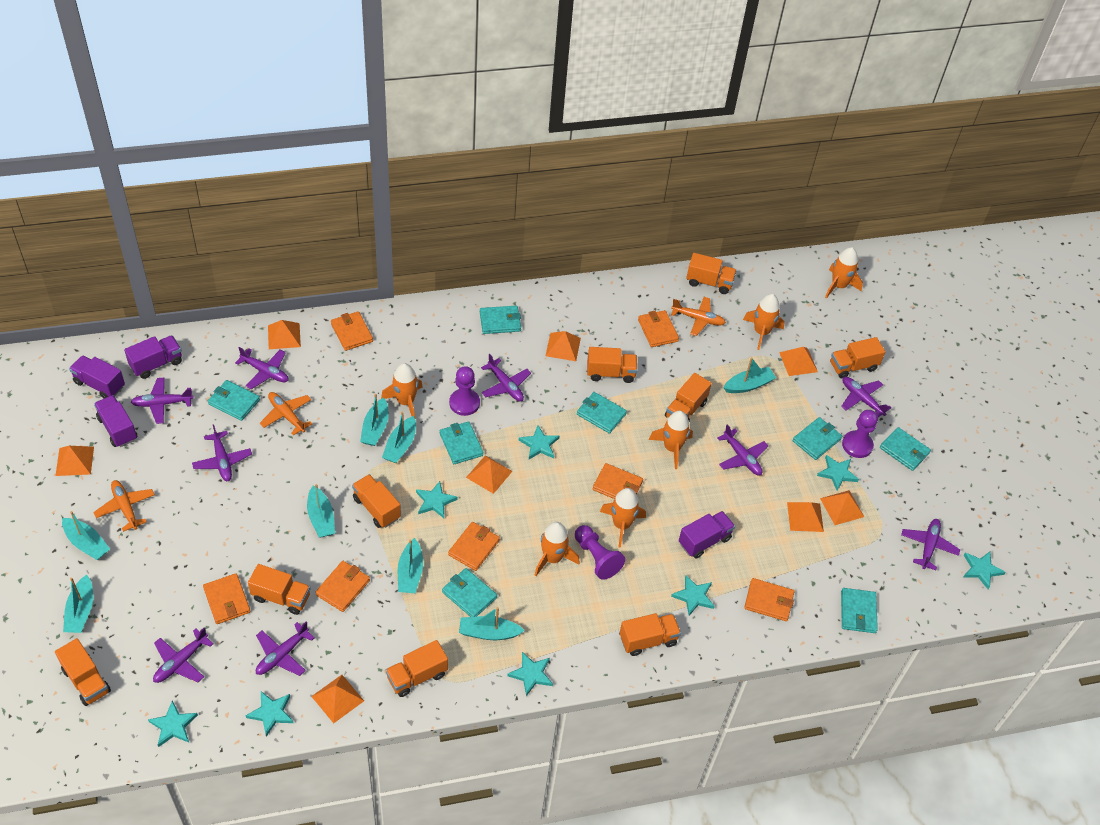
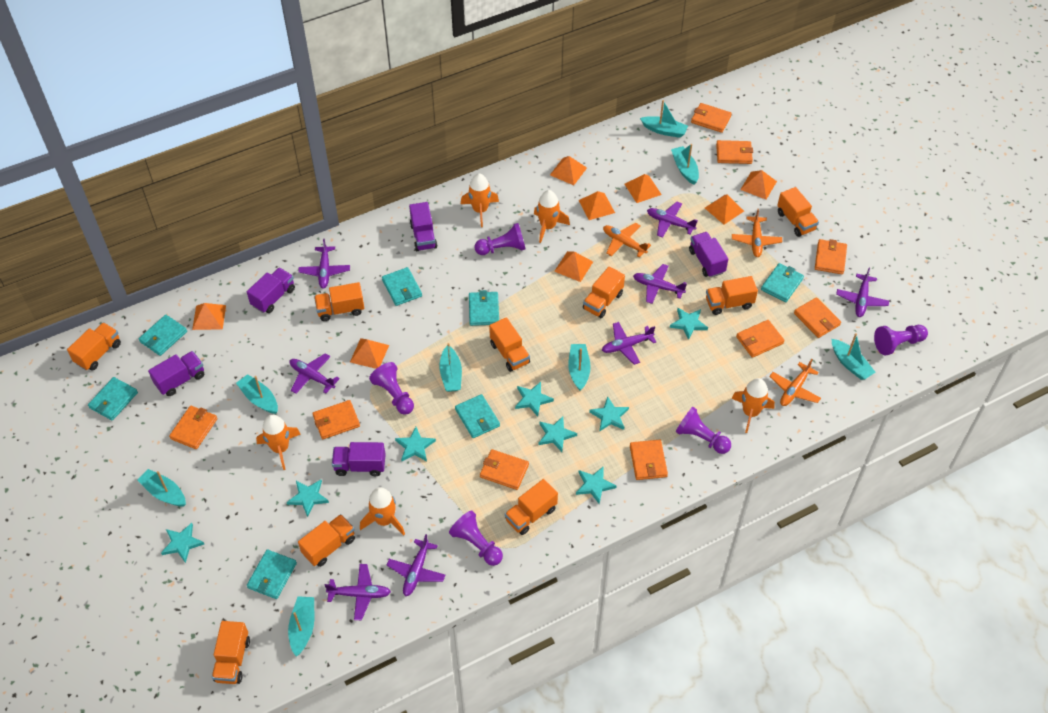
orange rocket: 6 -> 5
orange wallet: 7 -> 9
purple pawn: 3 -> 5
purple plane: 9 -> 8
purple truck: 4 -> 5
turquoise wallet: 8 -> 7

